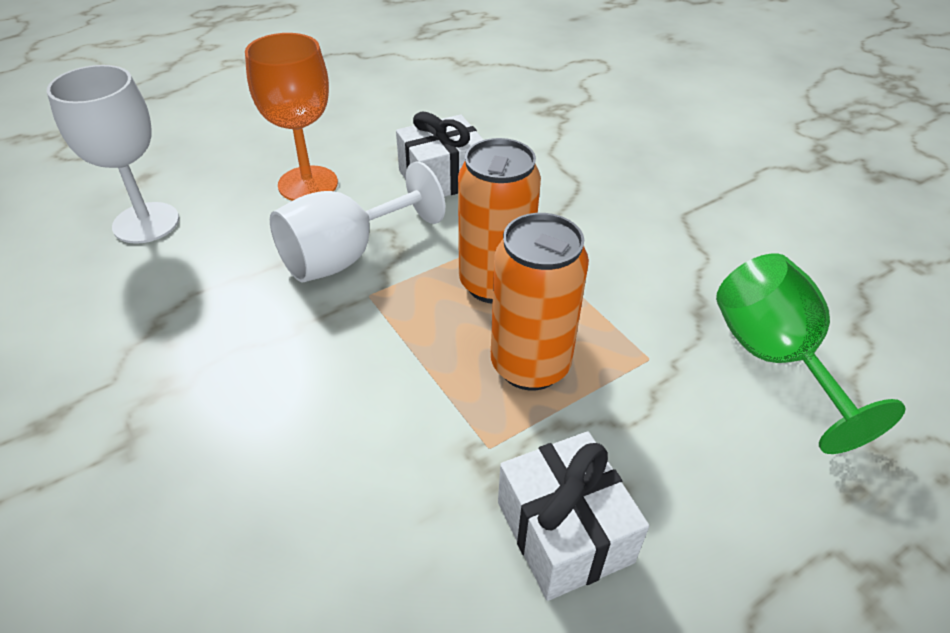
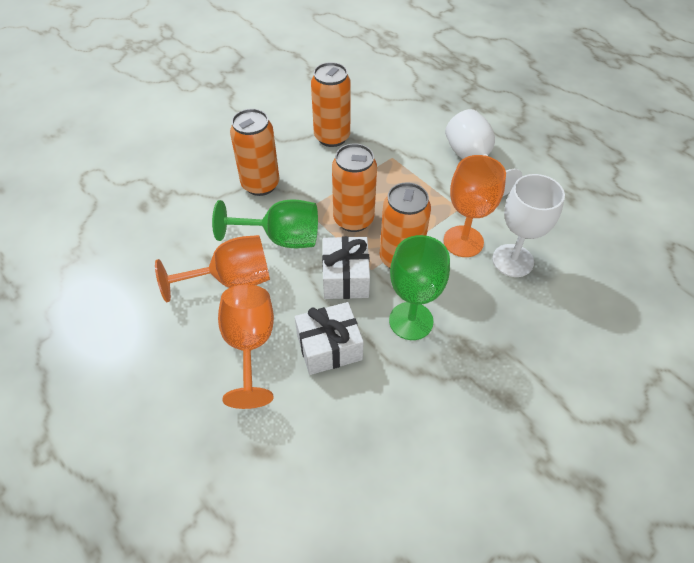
green goblet: 1 -> 2
orange can: 2 -> 4
orange goblet: 1 -> 3

